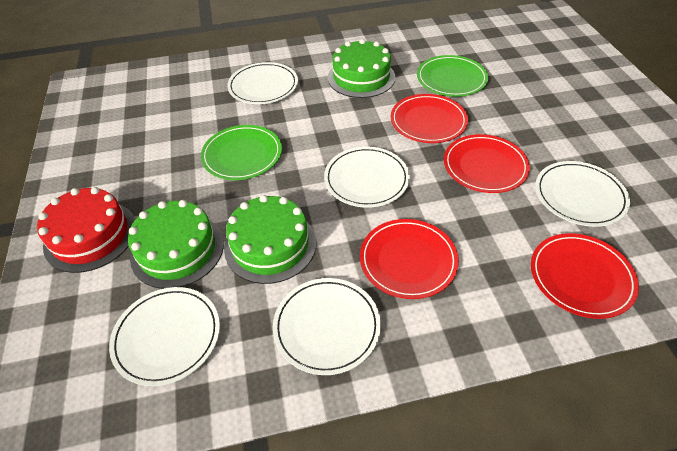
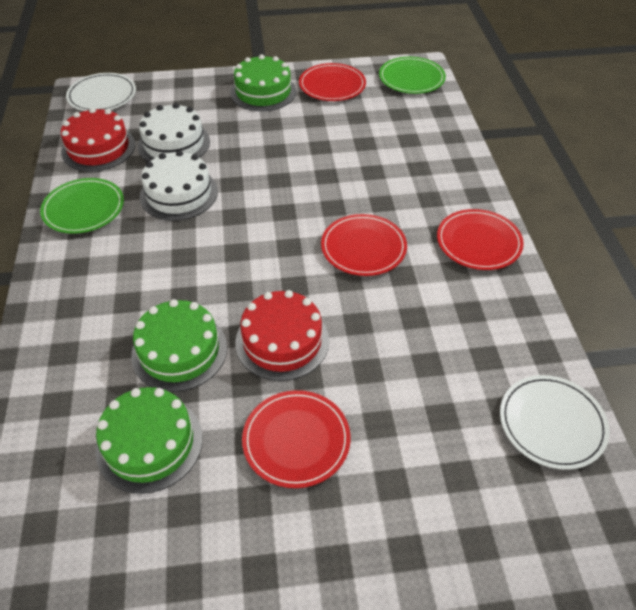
red cake: 1 -> 2
white cake: 0 -> 2
white plate: 5 -> 2

